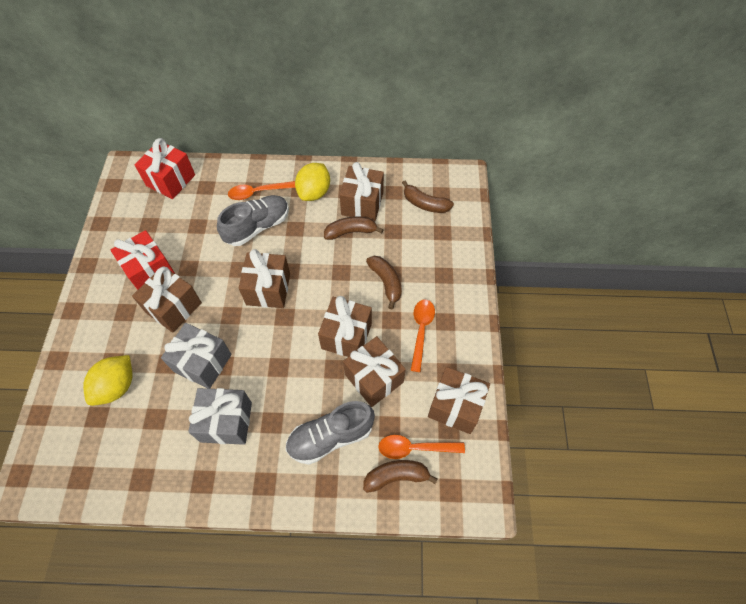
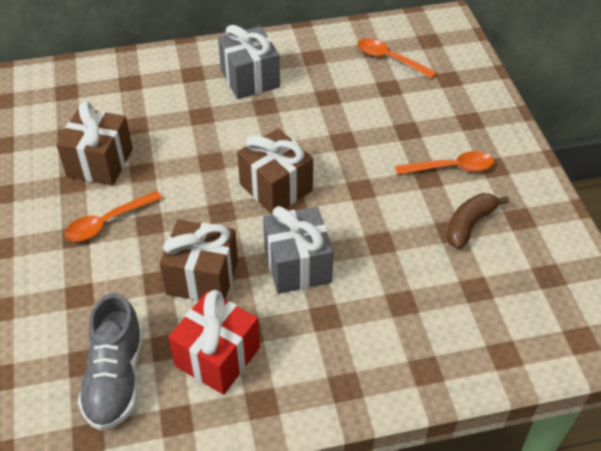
brown banana: 4 -> 1
brown gift: 6 -> 3
grey shoe: 2 -> 1
red gift: 2 -> 1
yellow lemon: 2 -> 0

